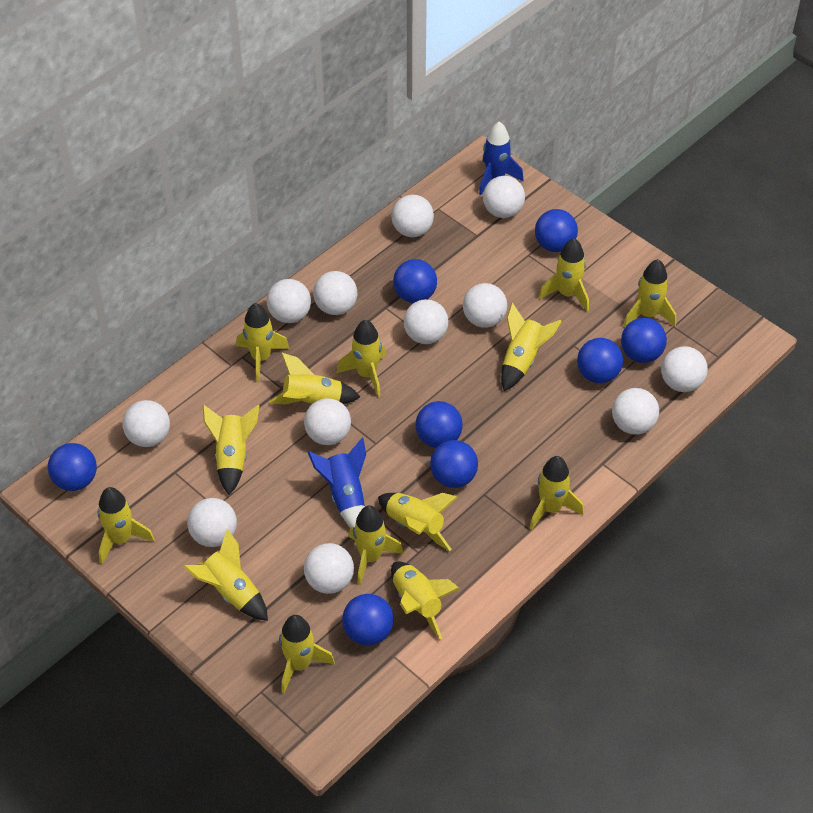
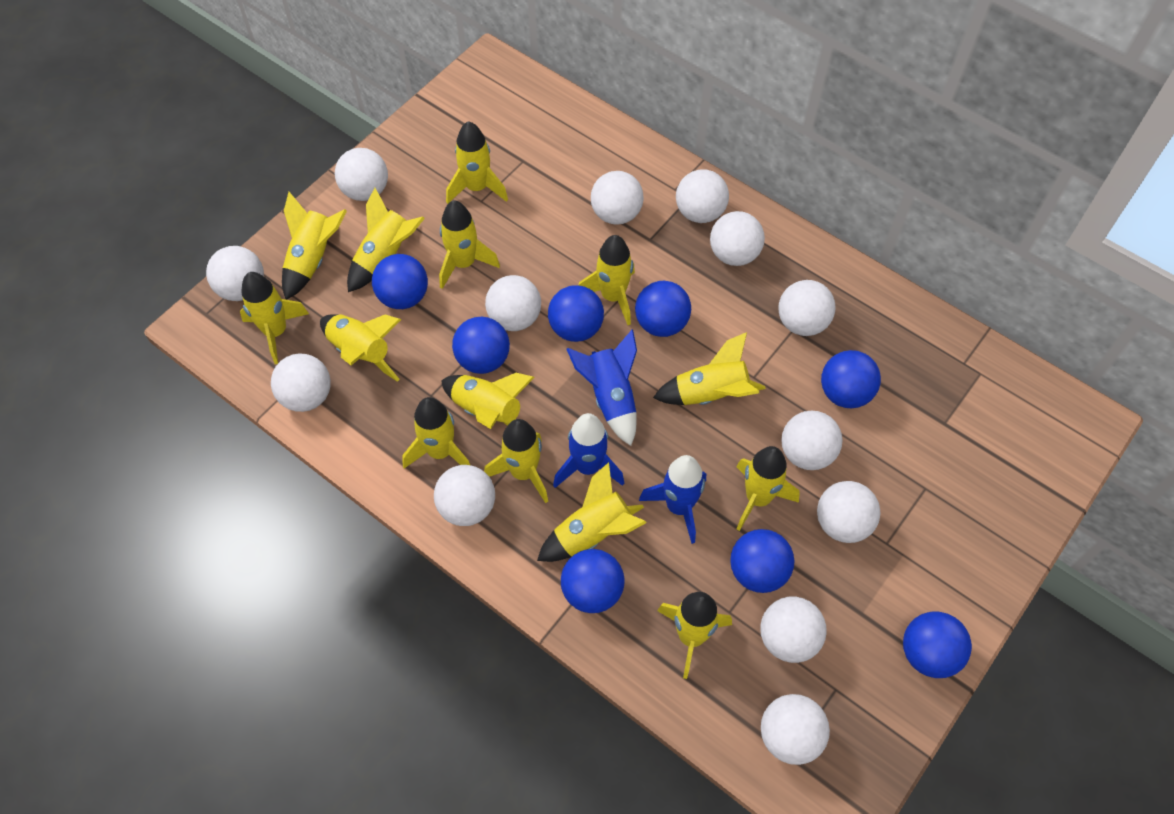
blue rocket: 2 -> 3
white ball: 12 -> 13

